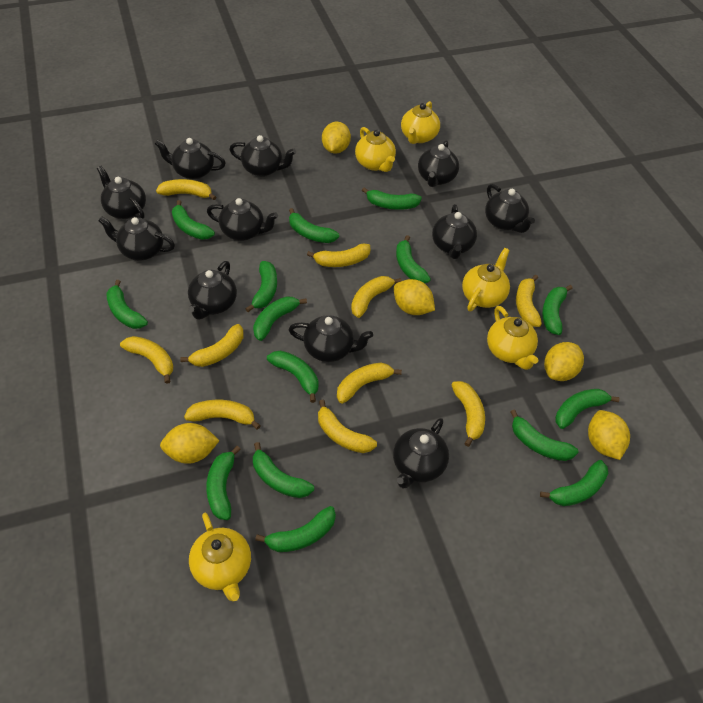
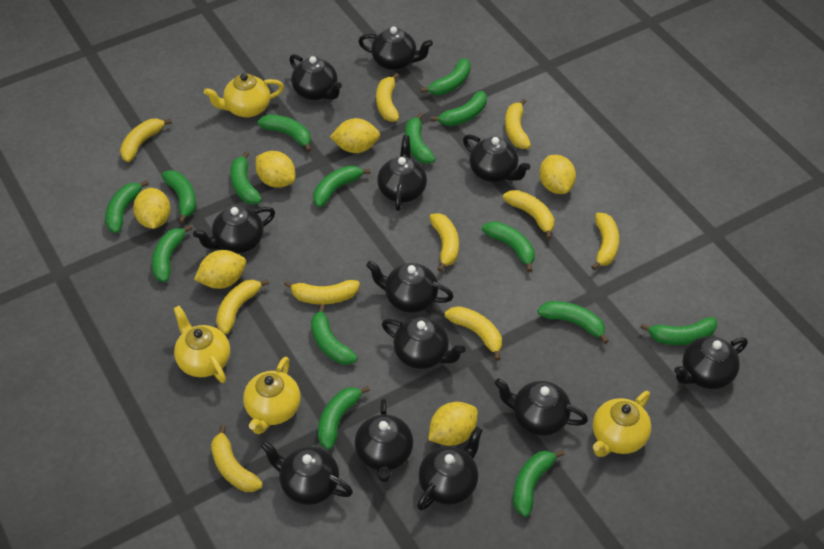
black teapot: 11 -> 12
yellow lemon: 5 -> 6
yellow teapot: 5 -> 4

